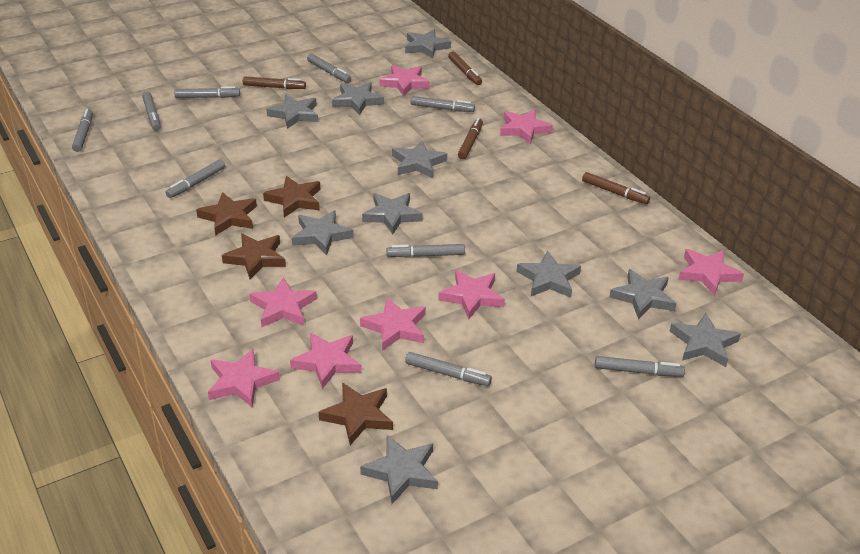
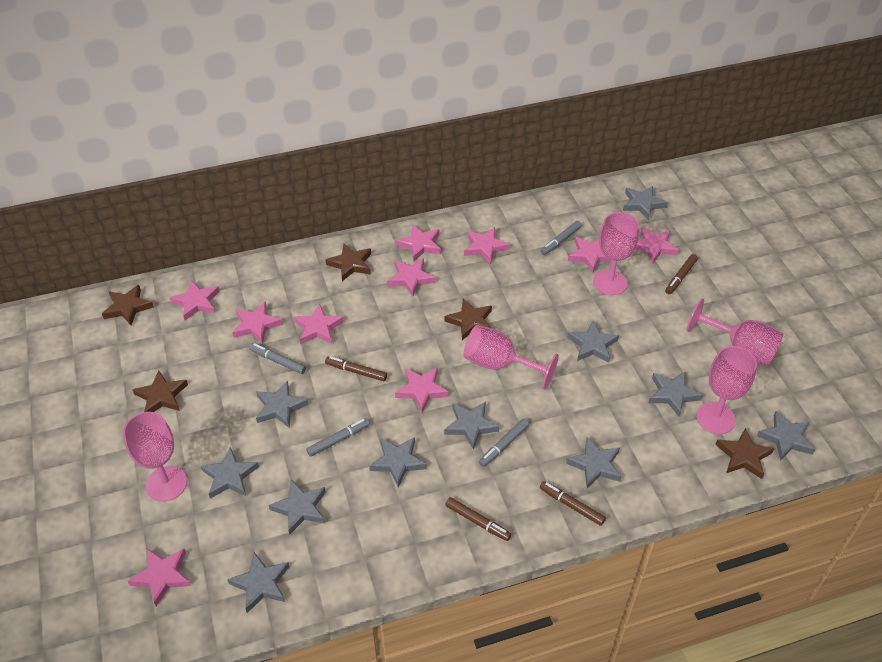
brown star: 4 -> 5
grey marker: 9 -> 4
grey star: 10 -> 11
pink goblet: 0 -> 5
pink star: 8 -> 10

